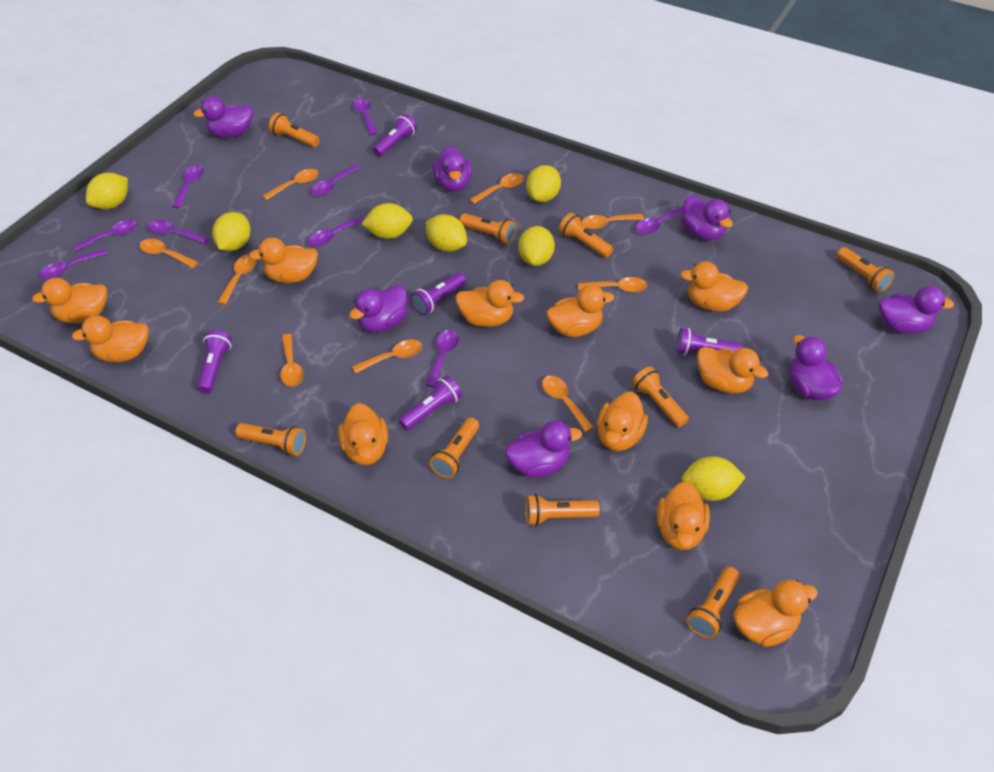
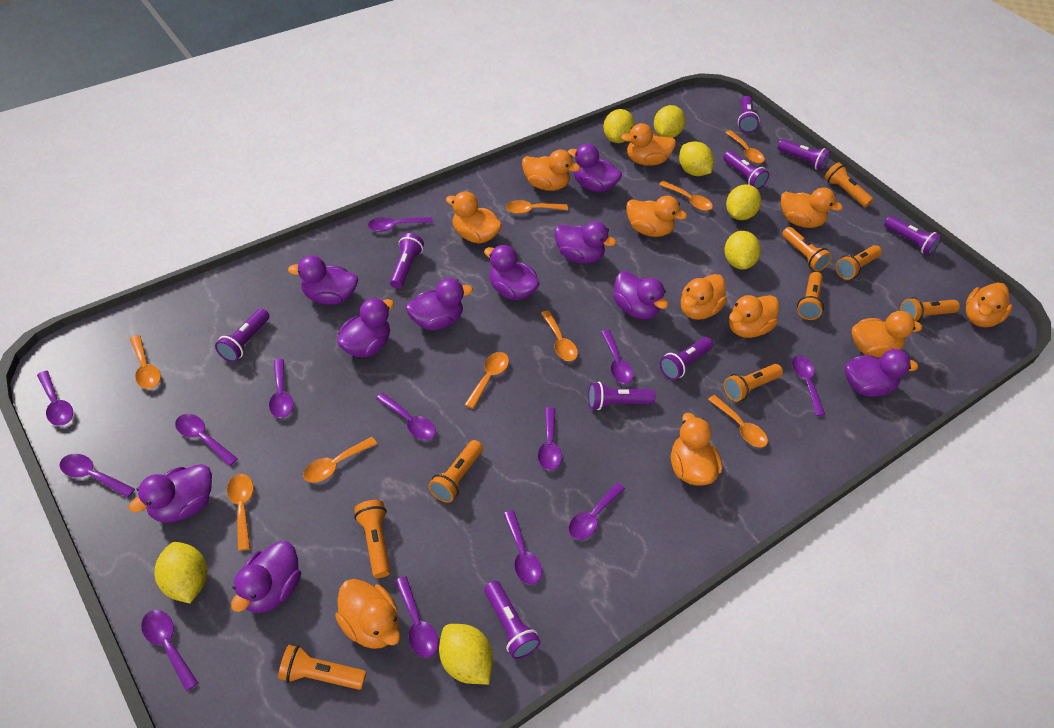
purple duck: 7 -> 10
purple flashlight: 5 -> 9
purple spoon: 9 -> 13

